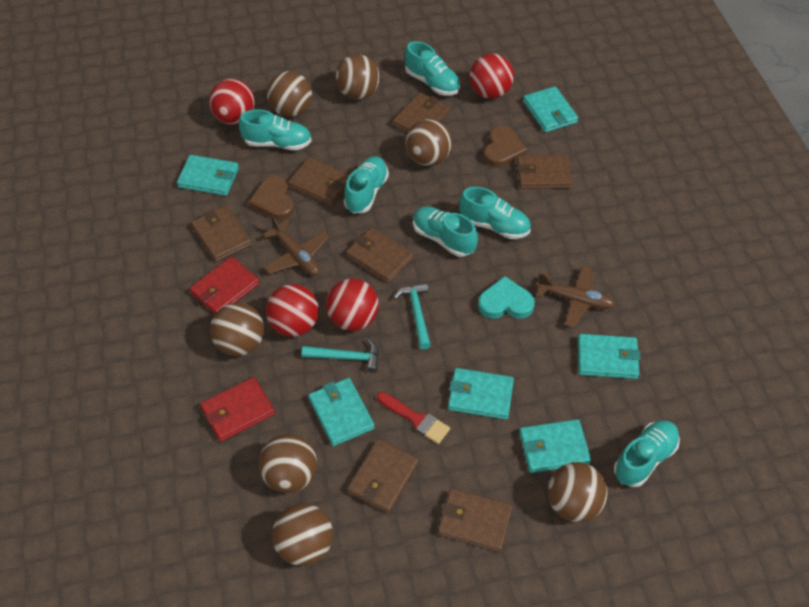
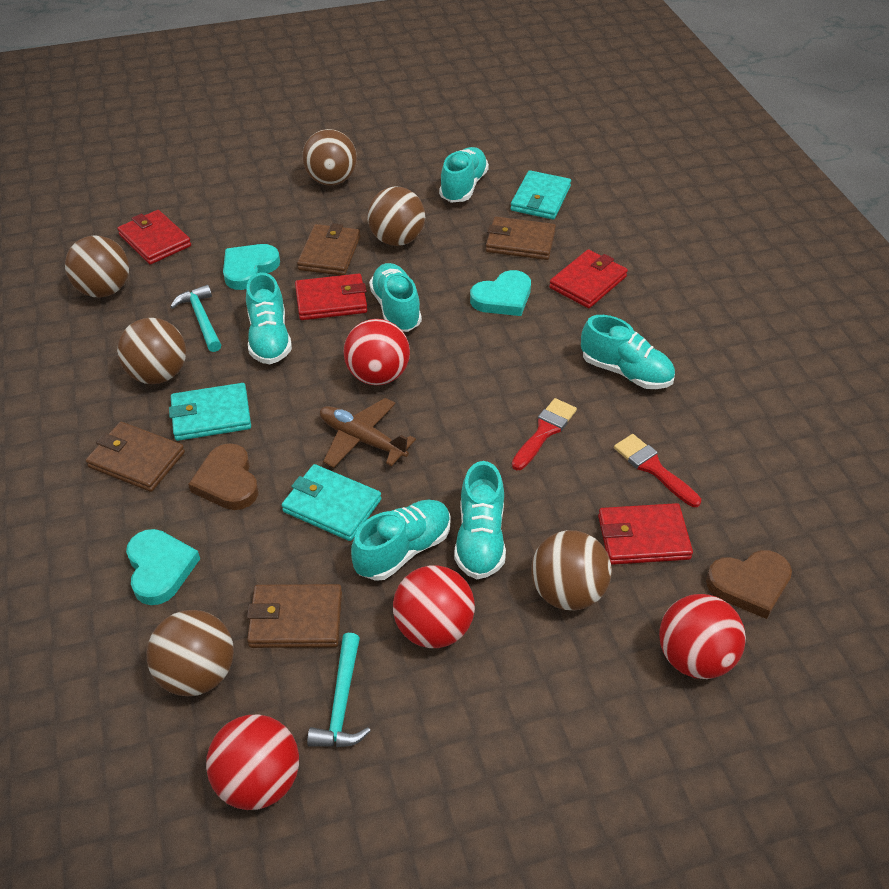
brown ball: 7 -> 6
brown plane: 2 -> 1
brown wallet: 7 -> 4
red brush: 1 -> 2
red wallet: 2 -> 4
turquoise heart: 1 -> 3
turquoise wallet: 6 -> 3

